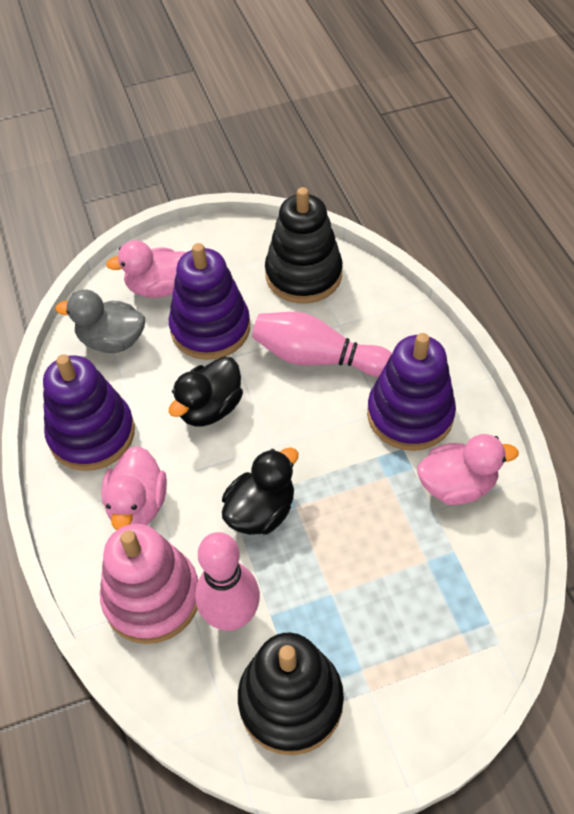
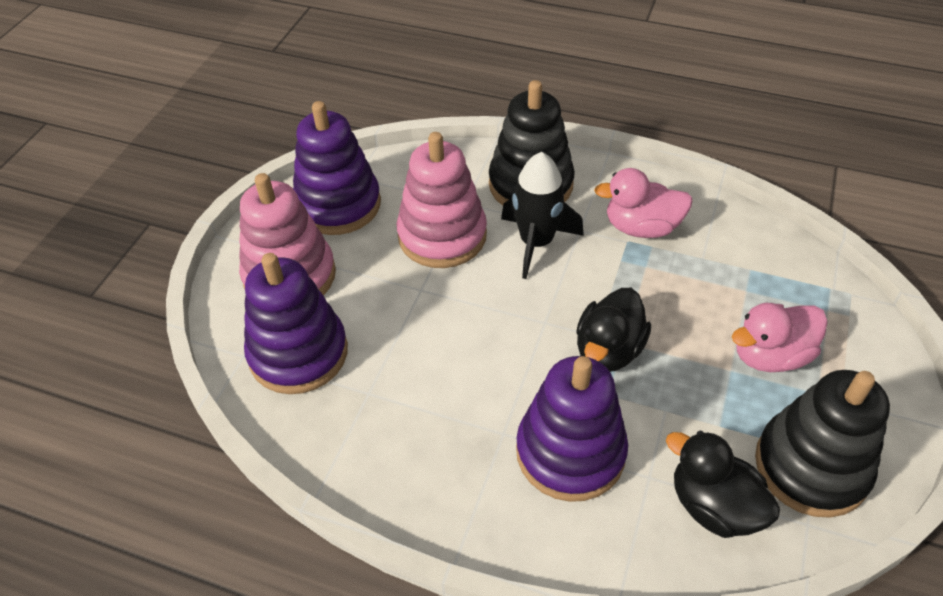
black rocket: 0 -> 1
grey duck: 1 -> 0
pink bowling pin: 2 -> 0
pink duck: 3 -> 2
pink stacking toy: 1 -> 2

